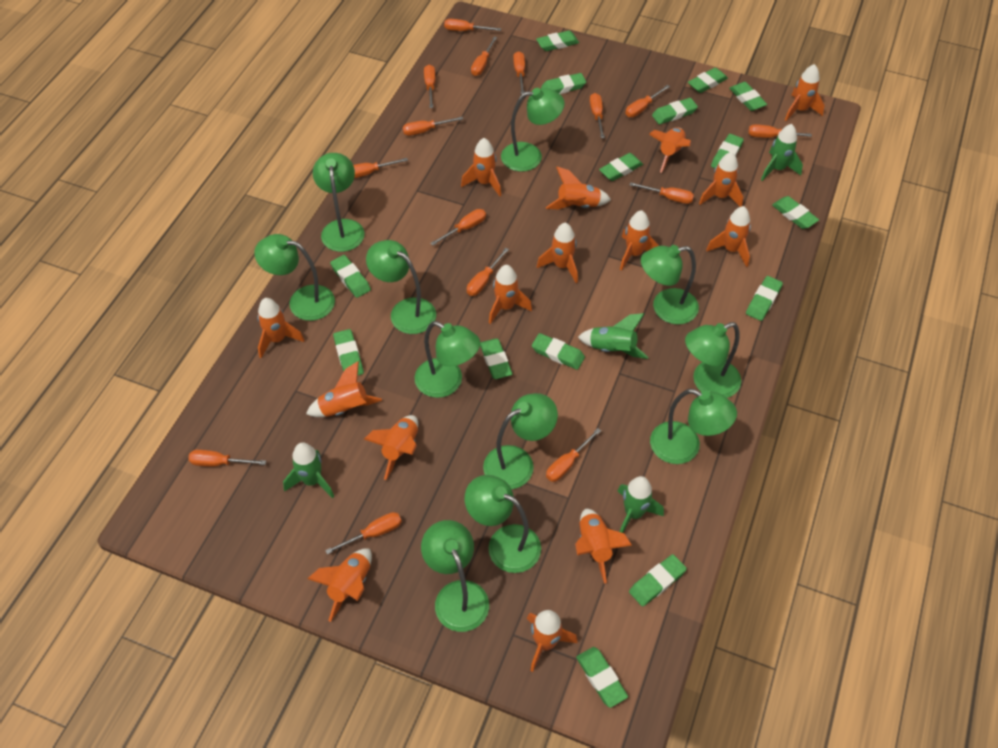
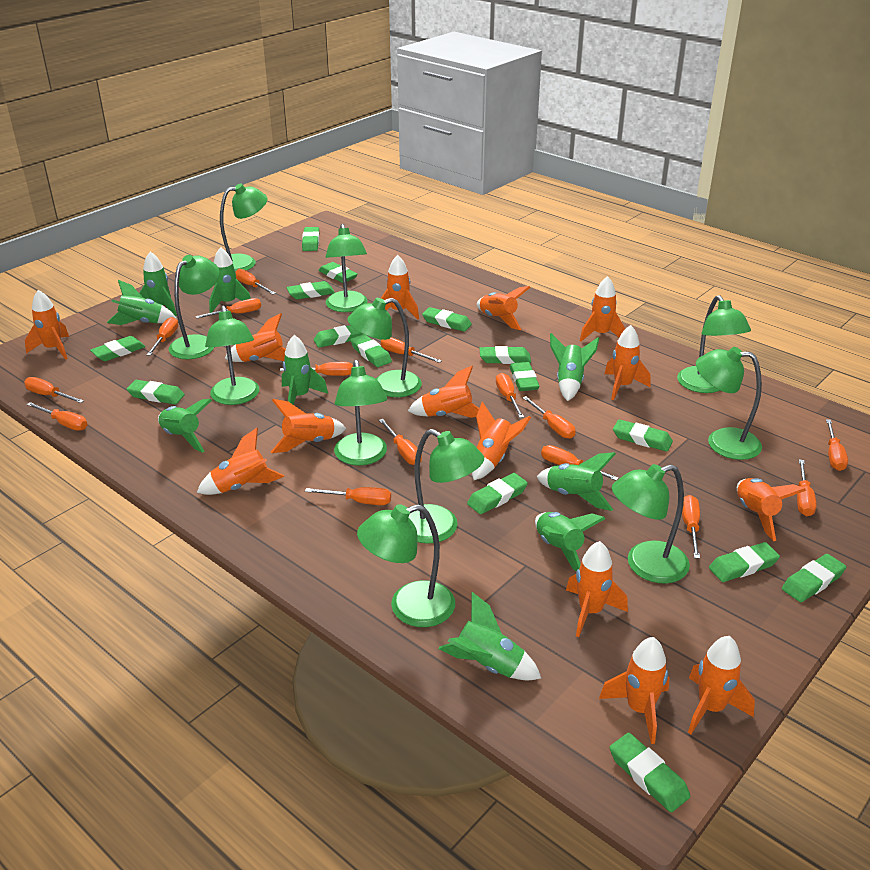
green rocket: 4 -> 9
orange rocket: 15 -> 14

